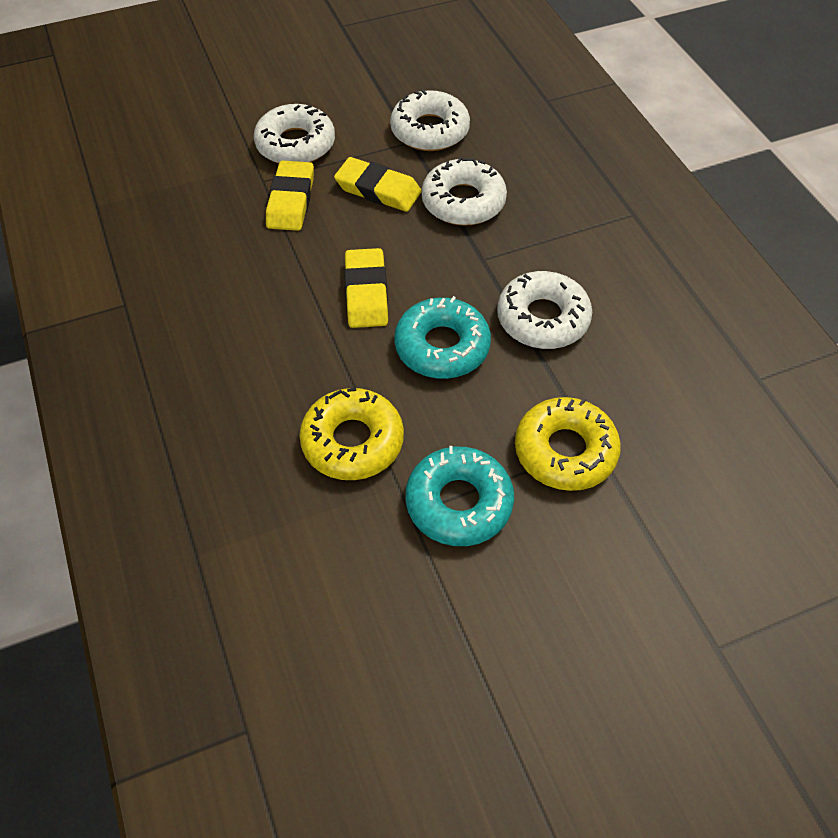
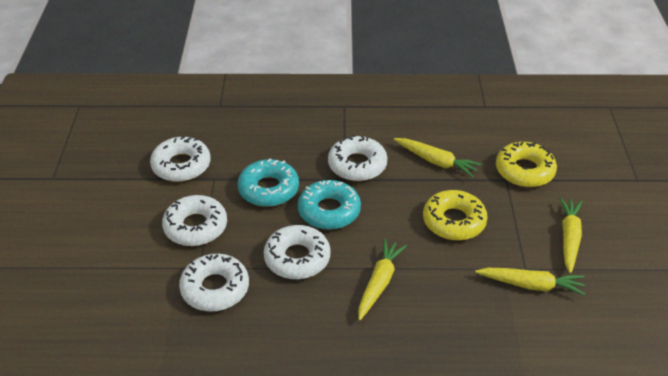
white donut: 4 -> 5
yellow carrot: 0 -> 4
yellow eraser: 3 -> 0

